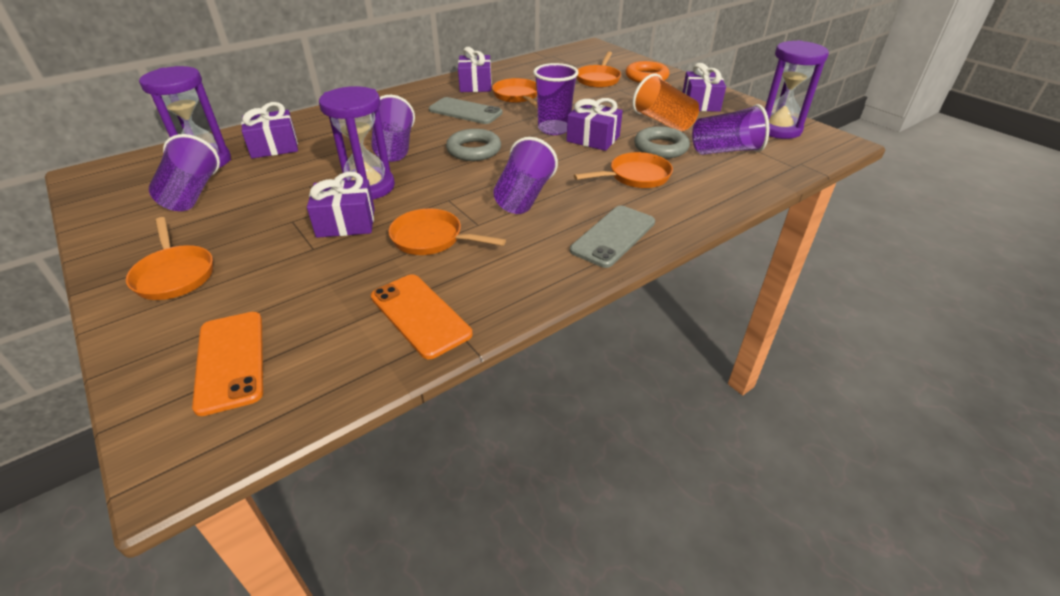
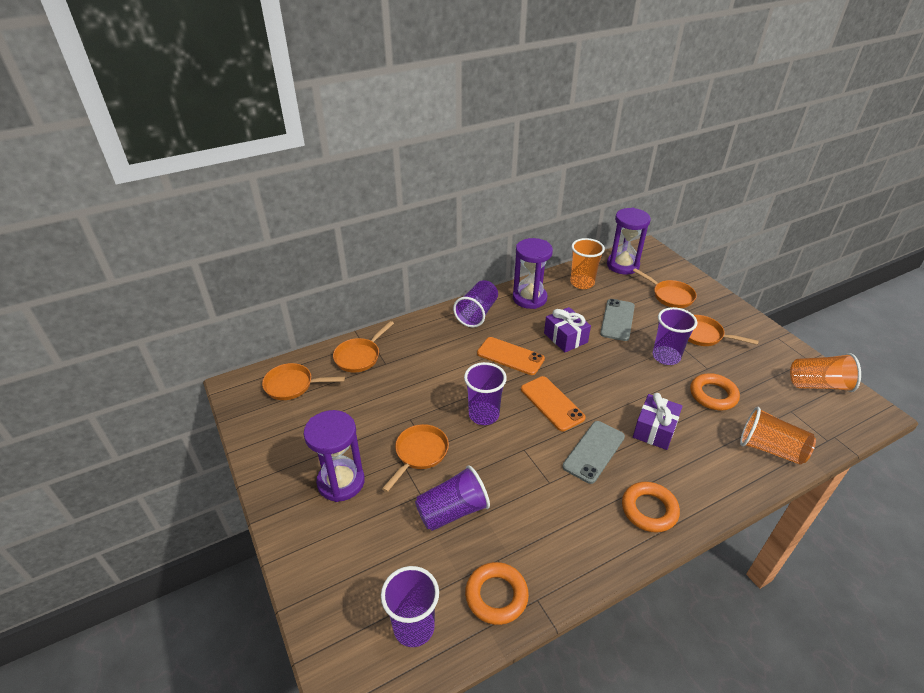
grey ring: 2 -> 0
orange cup: 1 -> 3
orange ring: 1 -> 3
purple gift: 5 -> 2

